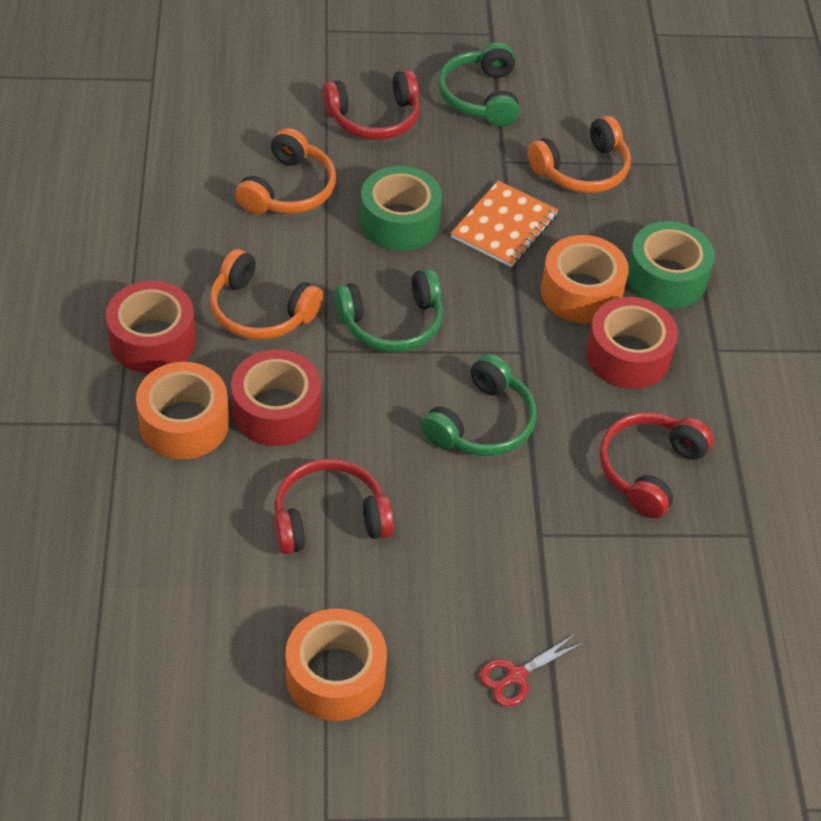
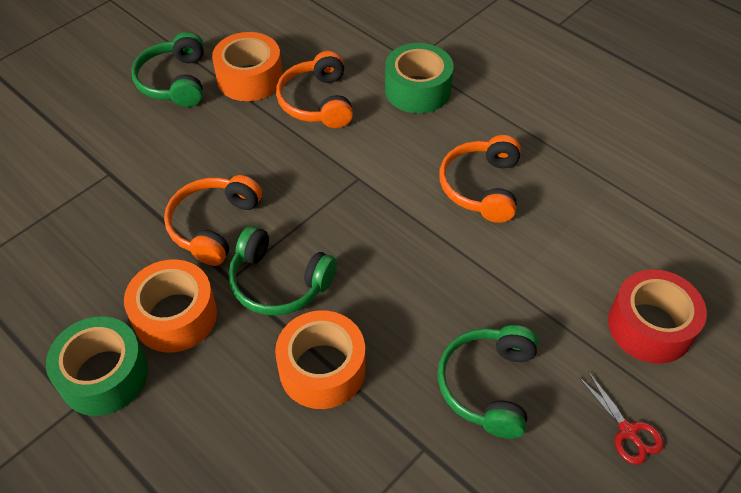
orange notebook: 1 -> 0
red headphones: 3 -> 0
red tape: 3 -> 1

